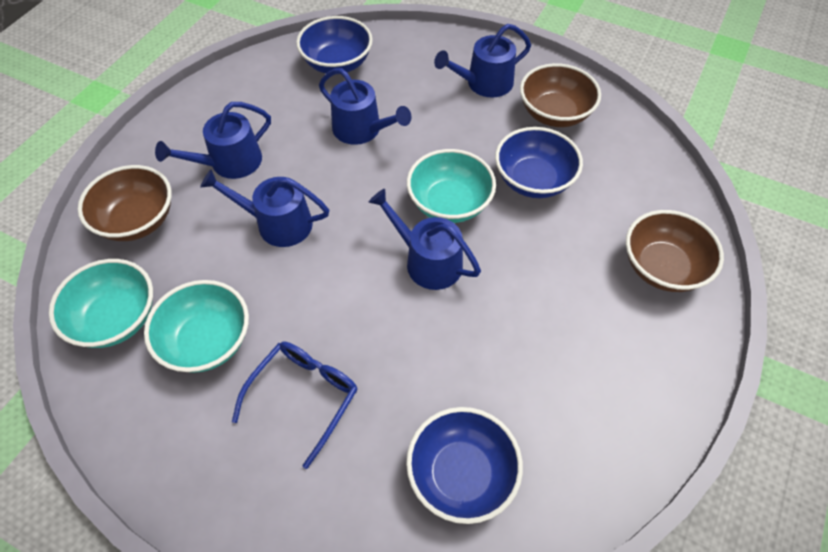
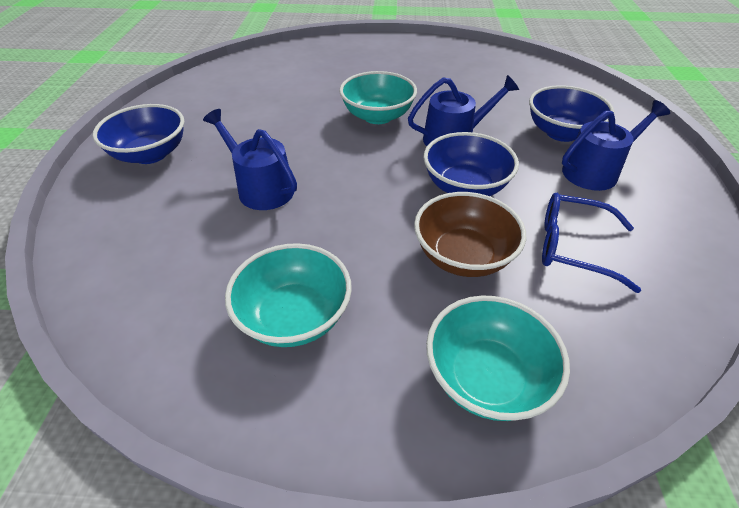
blue watering can: 5 -> 3
brown bowl: 3 -> 1

